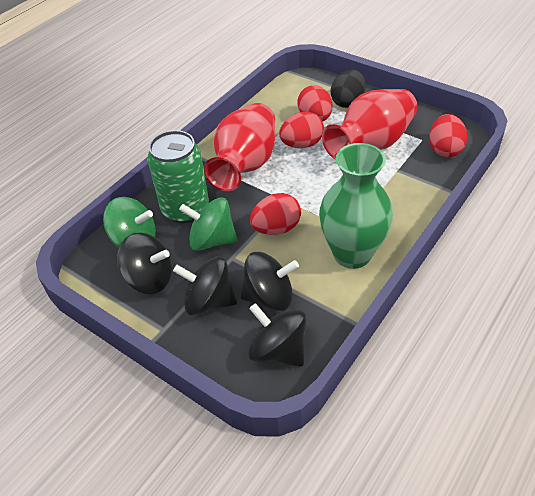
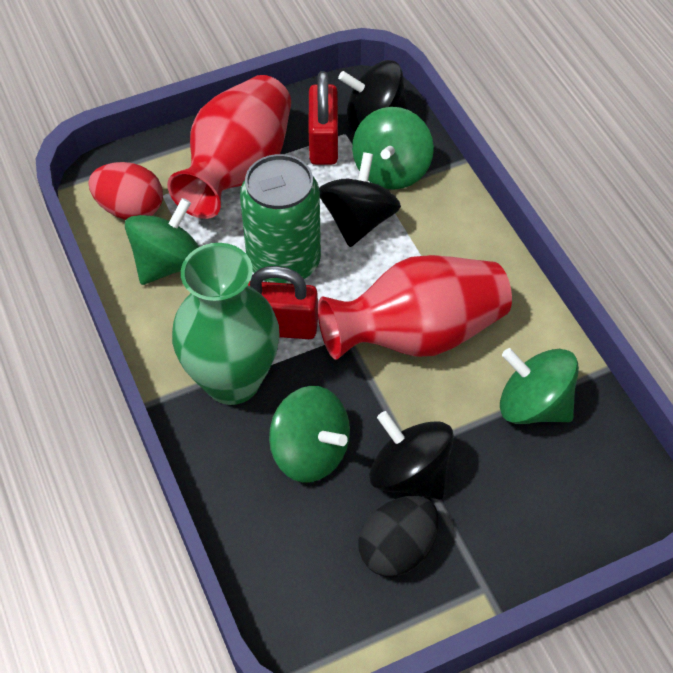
black spinning top: 4 -> 3
green spinning top: 2 -> 4
red egg: 4 -> 1
red padlock: 0 -> 2

